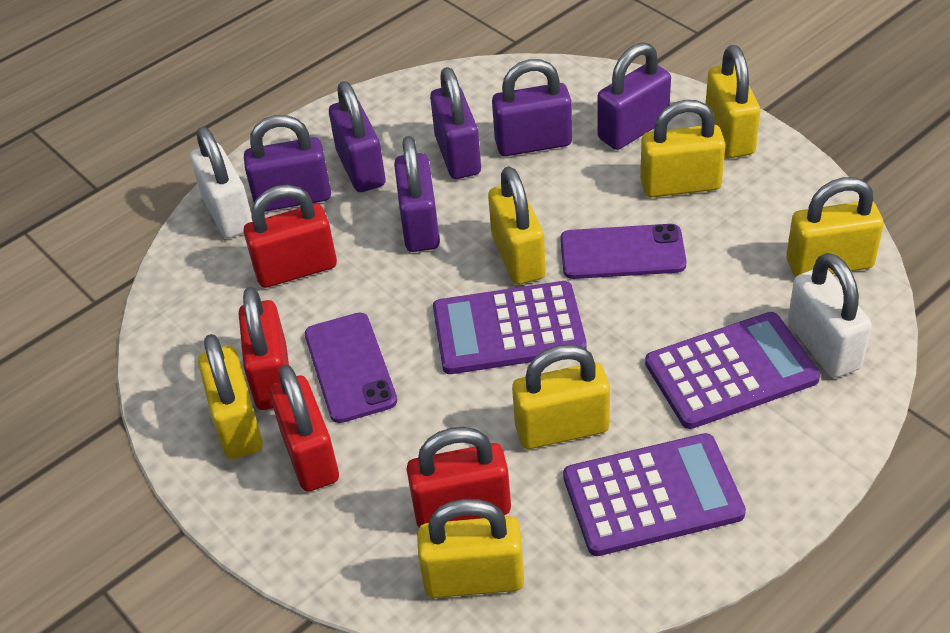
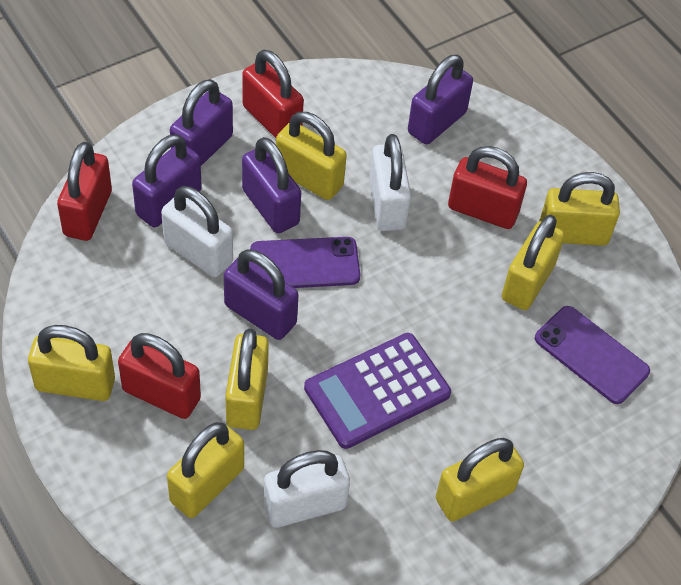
purple calculator: 3 -> 1
purple padlock: 6 -> 5
white padlock: 2 -> 3

